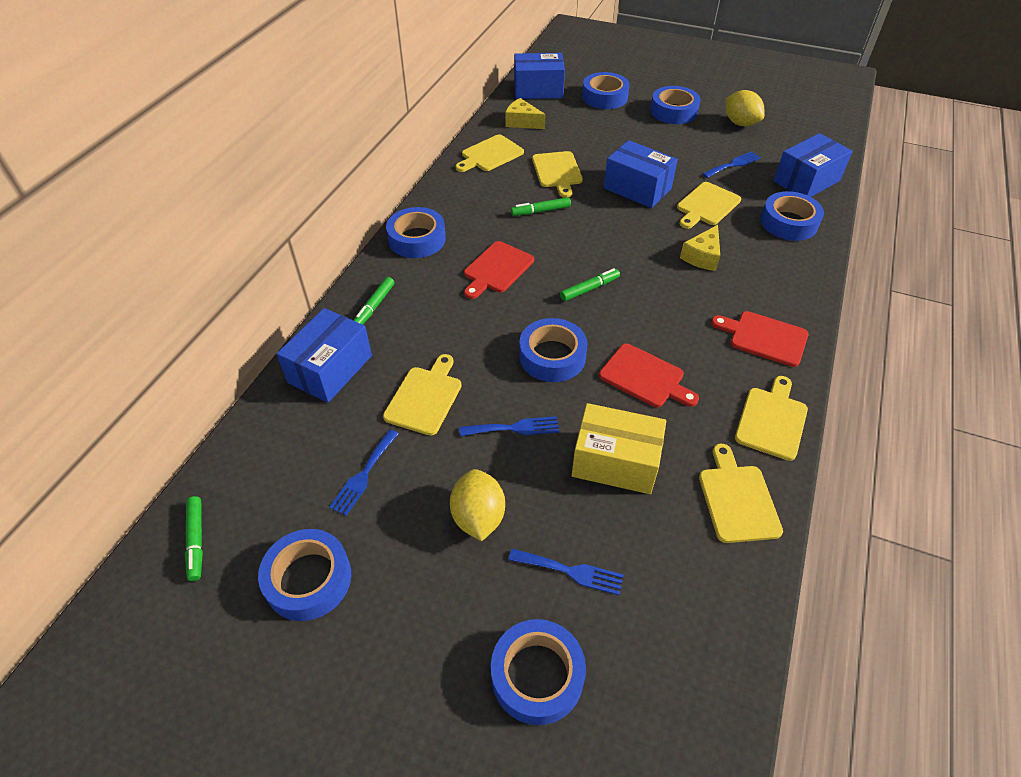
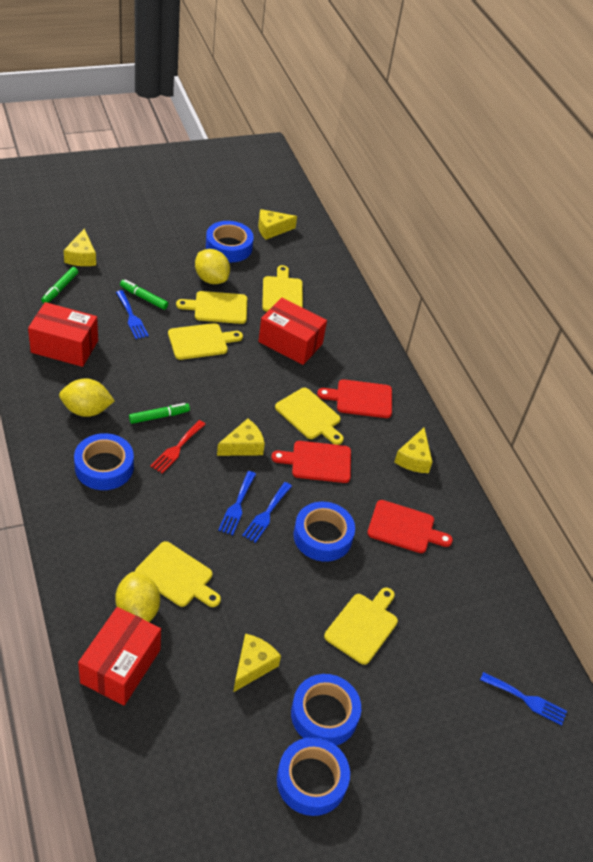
blue box: 4 -> 0
blue tape: 7 -> 5
green marker: 4 -> 3
red box: 0 -> 3
red fork: 0 -> 1
yellow box: 1 -> 0
yellow cheese: 2 -> 5
yellow lemon: 2 -> 3

